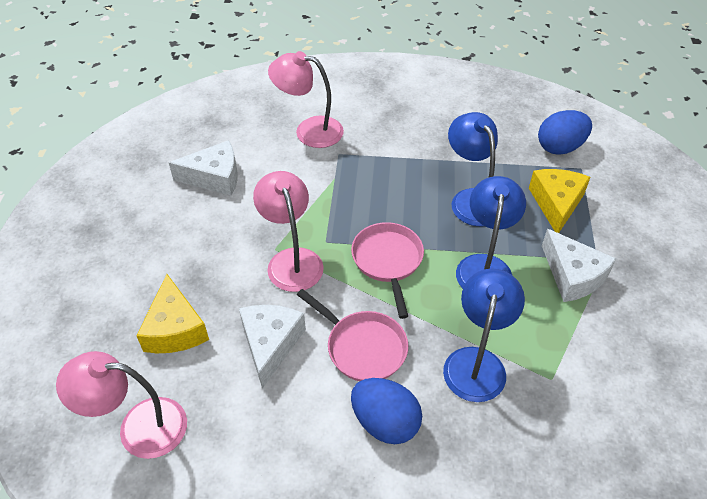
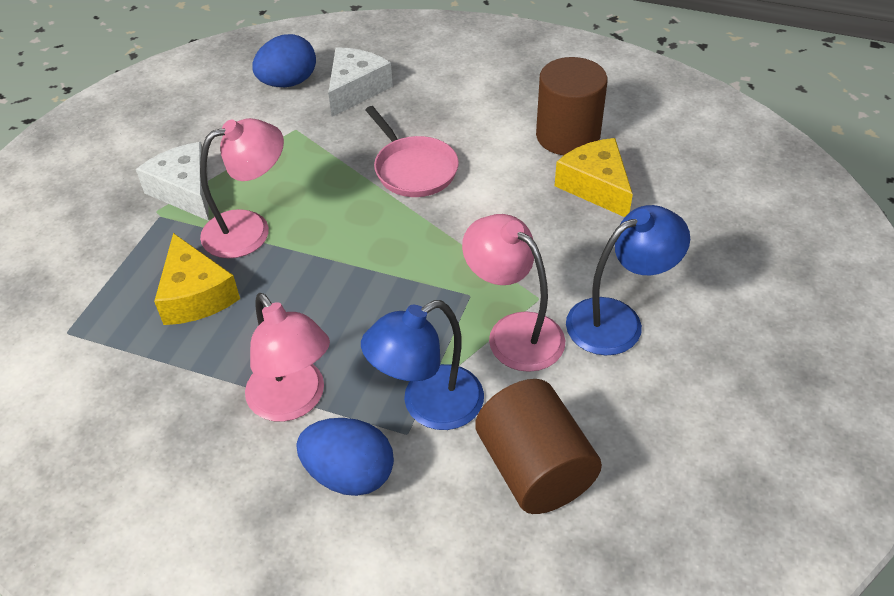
blue lamp: 3 -> 2
brown cylinder: 0 -> 2
pink pan: 2 -> 1
white cheese: 3 -> 2

